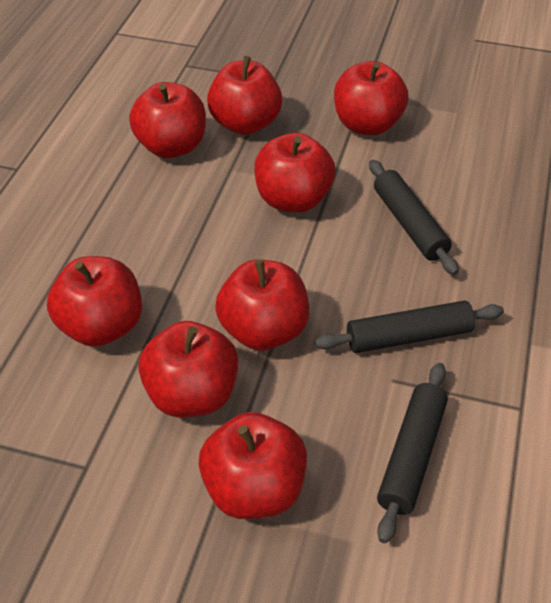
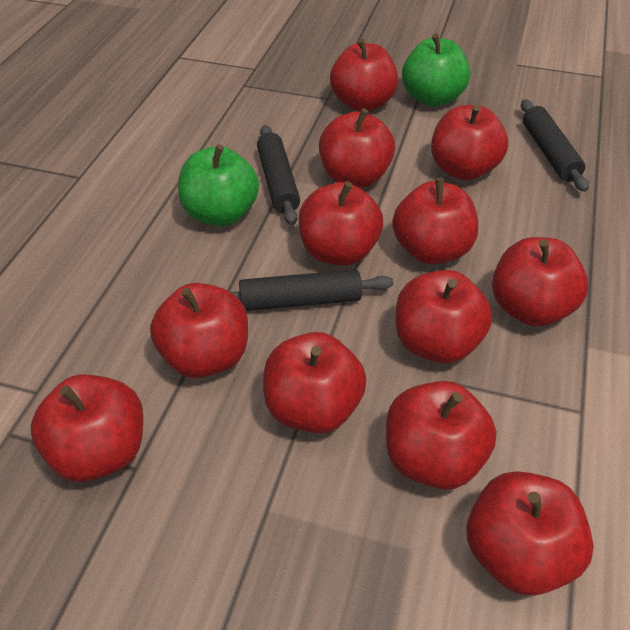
green apple: 0 -> 2
red apple: 8 -> 12

